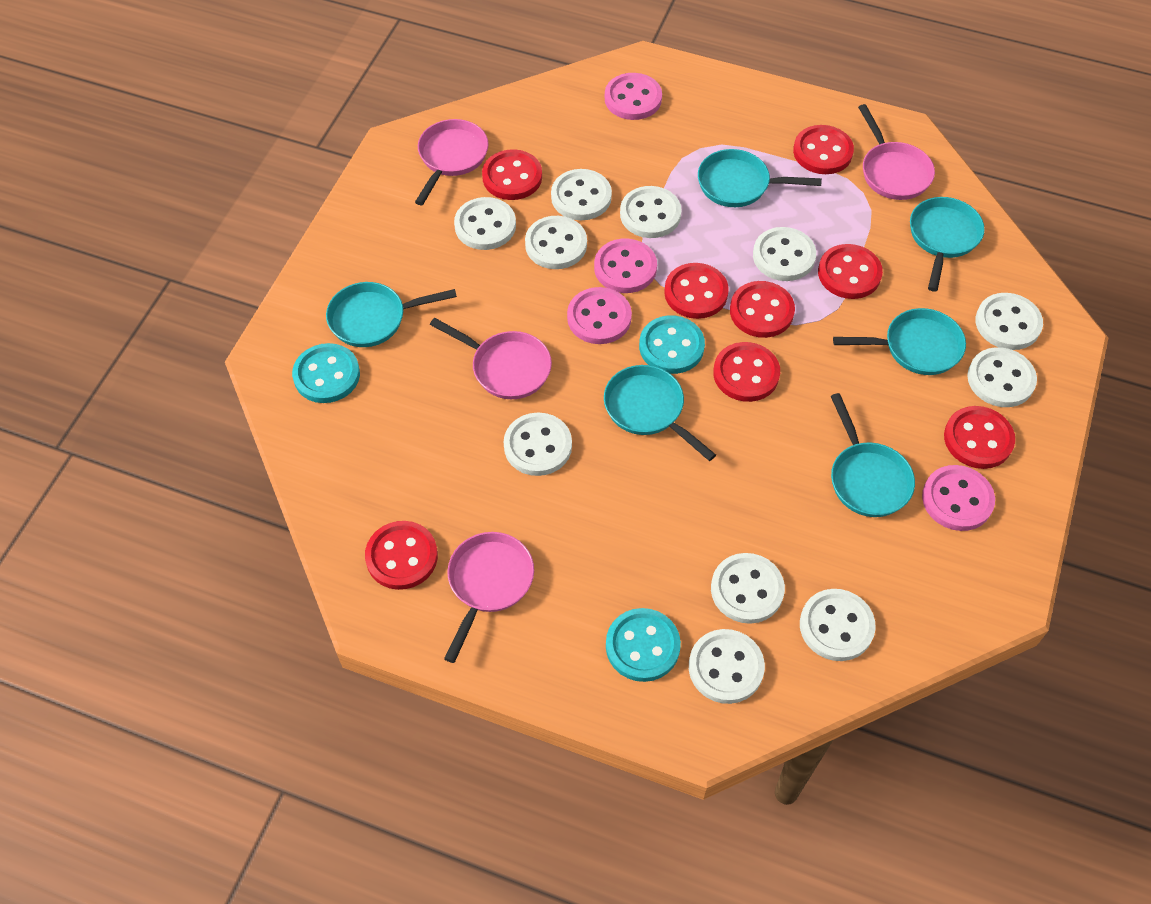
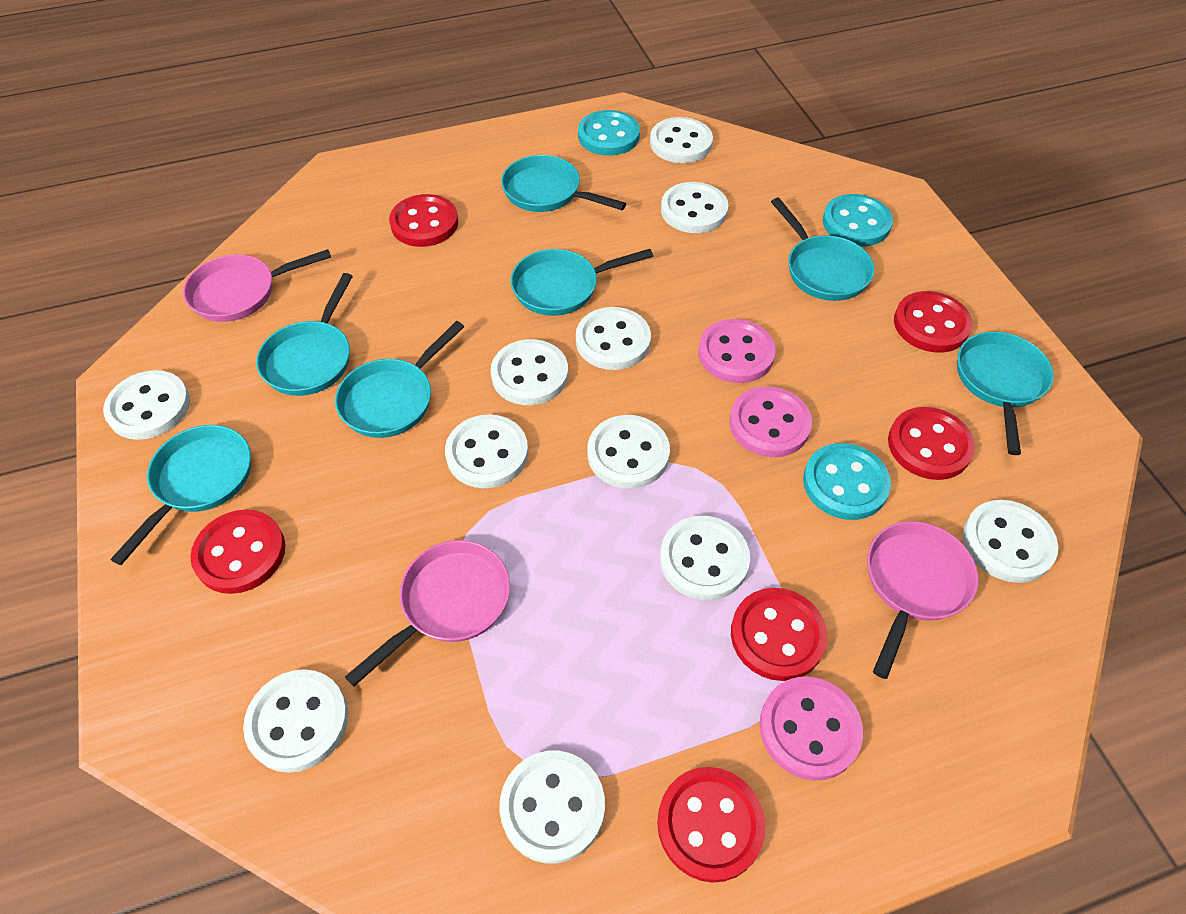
pink button: 4 -> 3
pink pan: 4 -> 3
red button: 8 -> 6
turquoise pan: 6 -> 7

